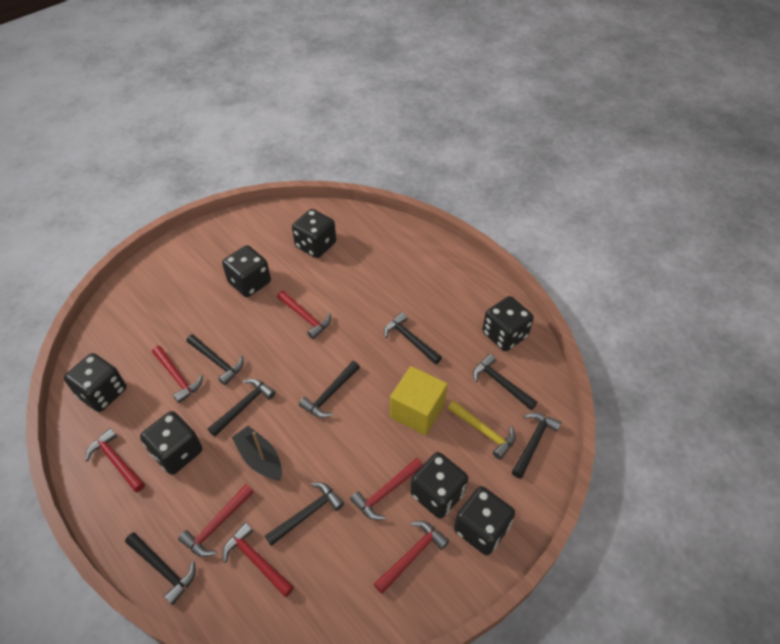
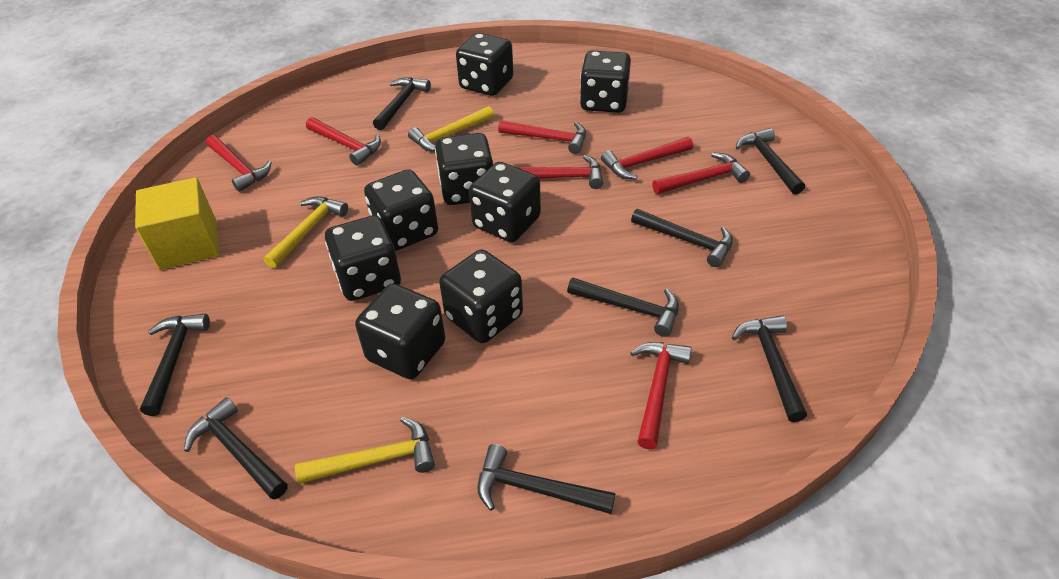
black boat: 1 -> 0
black dice: 7 -> 8
yellow hammer: 1 -> 3

